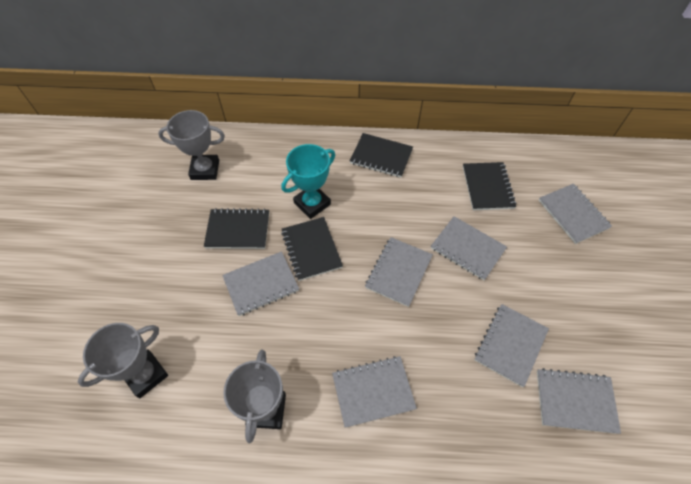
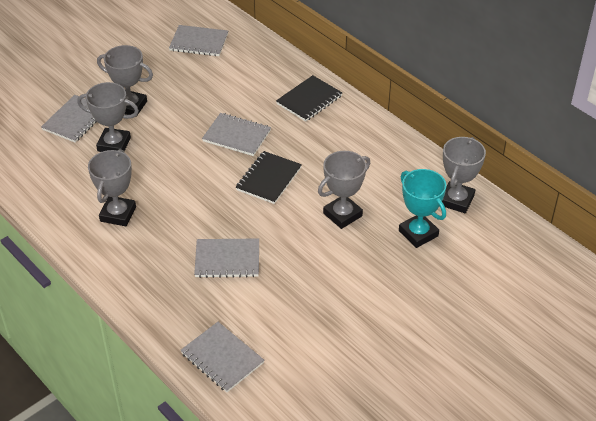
black notebook: 4 -> 2
grey notebook: 7 -> 5
grey trophy: 3 -> 5

